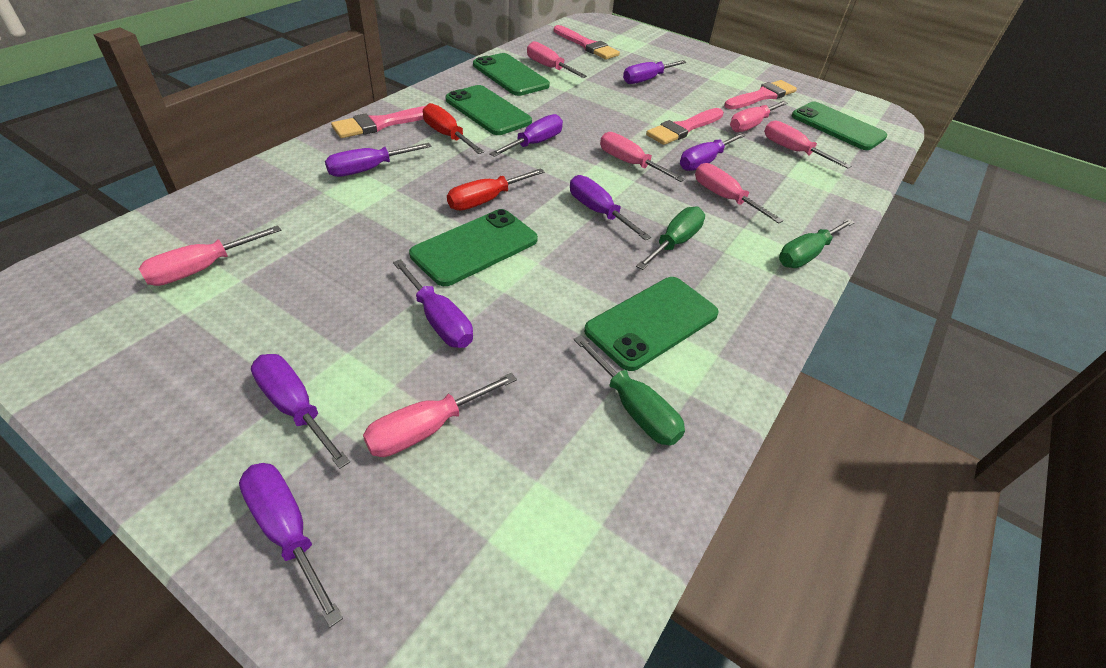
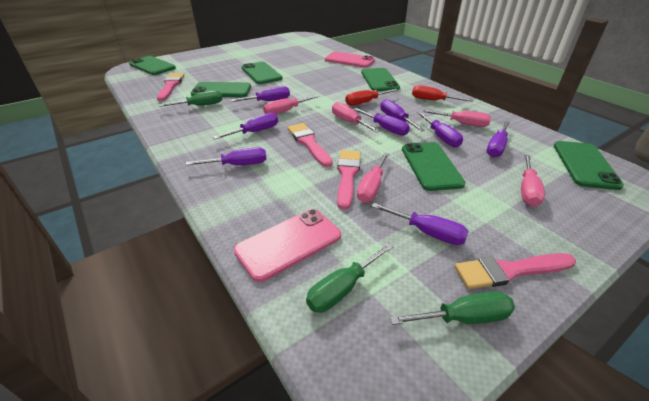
green phone: 5 -> 6
pink phone: 0 -> 2
pink screwdriver: 7 -> 5

